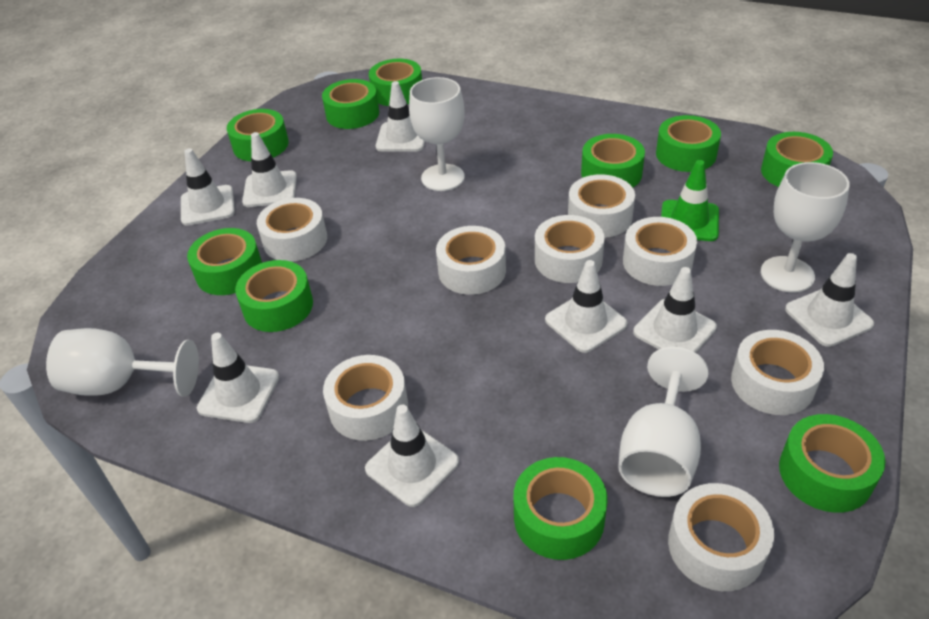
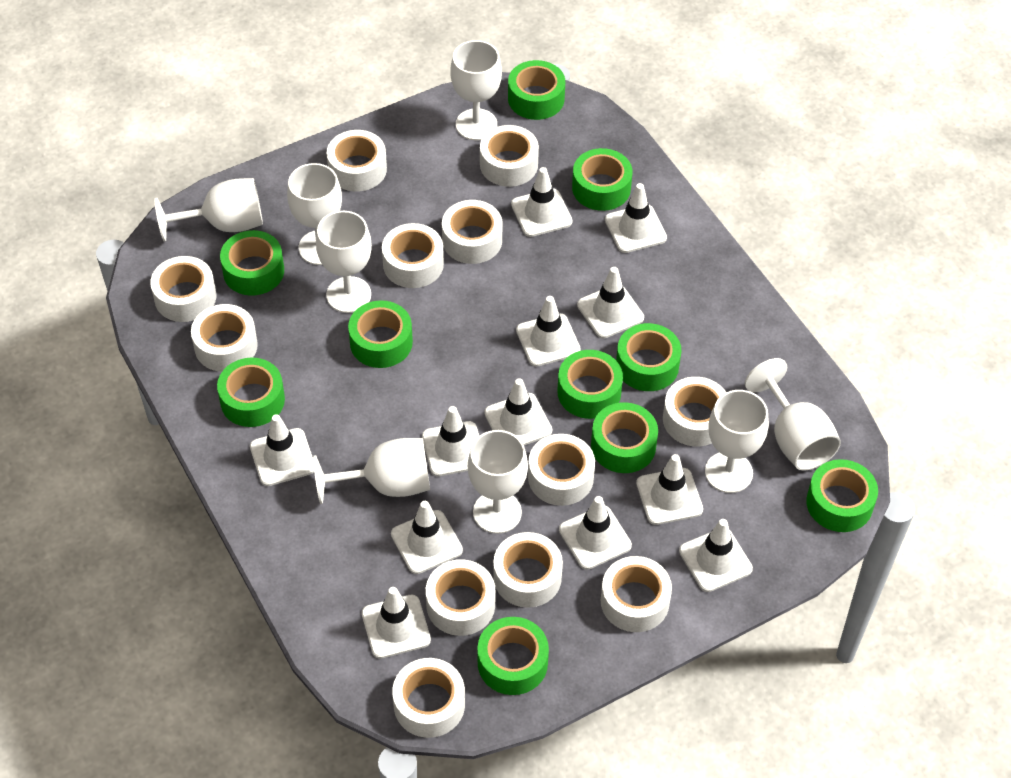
green traffic cone: 1 -> 0
white goblet: 4 -> 8
white tape: 8 -> 12
white traffic cone: 8 -> 12

